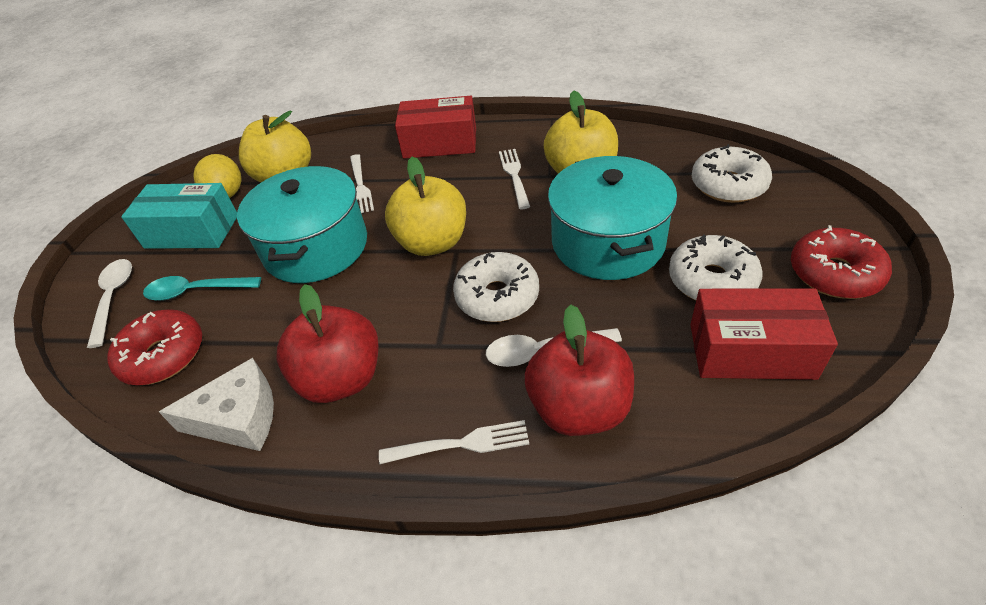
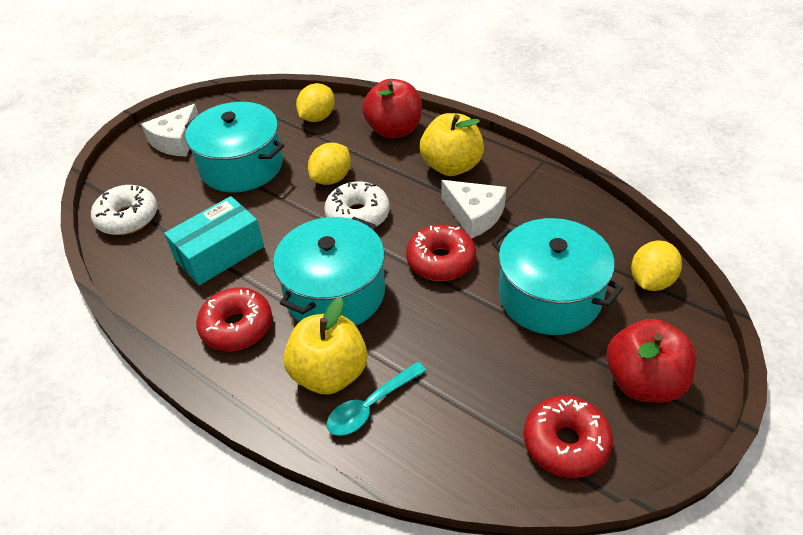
red box: 2 -> 0
red donut: 2 -> 3
turquoise pot: 2 -> 3
white cheese: 1 -> 2
white donut: 3 -> 2
white fork: 3 -> 0
white spoon: 2 -> 0
yellow apple: 3 -> 2
yellow lemon: 1 -> 3

